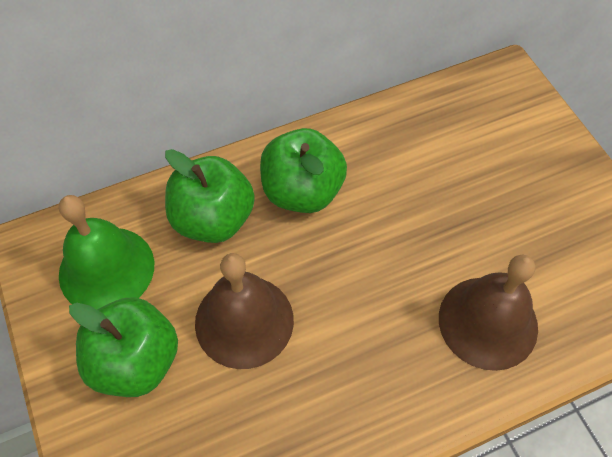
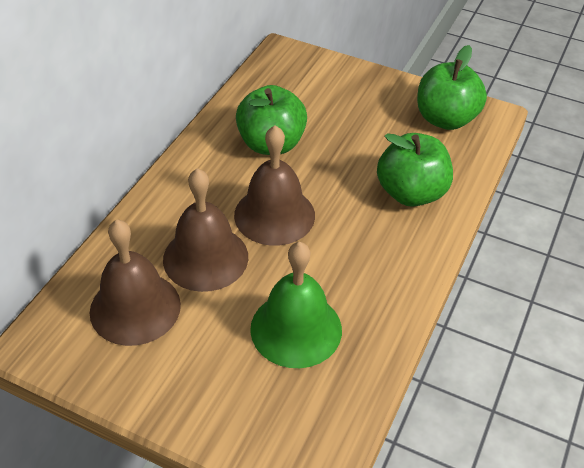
brown bell: 2 -> 3

